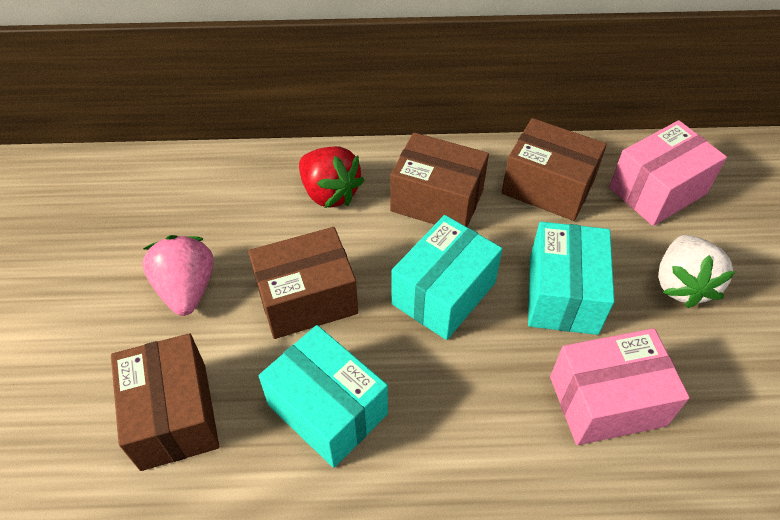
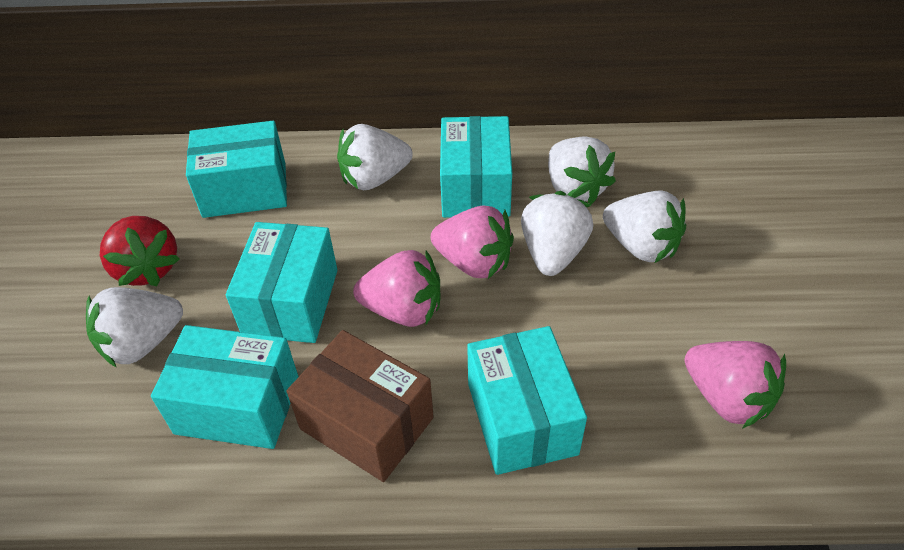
brown box: 4 -> 1
pink box: 2 -> 0
pink strawberry: 1 -> 3
turquoise box: 3 -> 5
white strawberry: 1 -> 5

